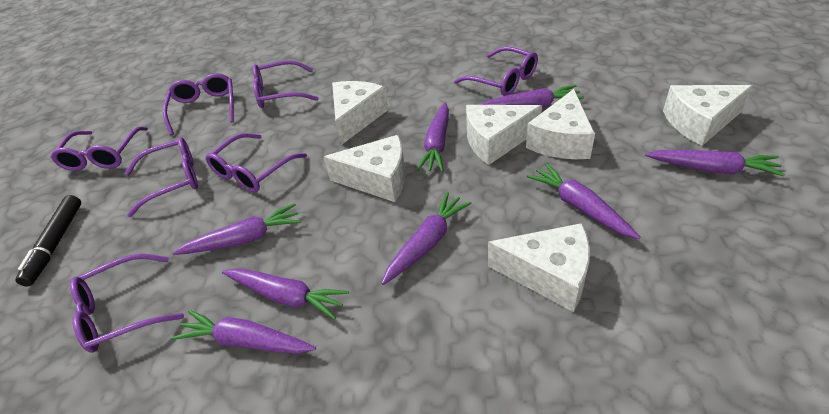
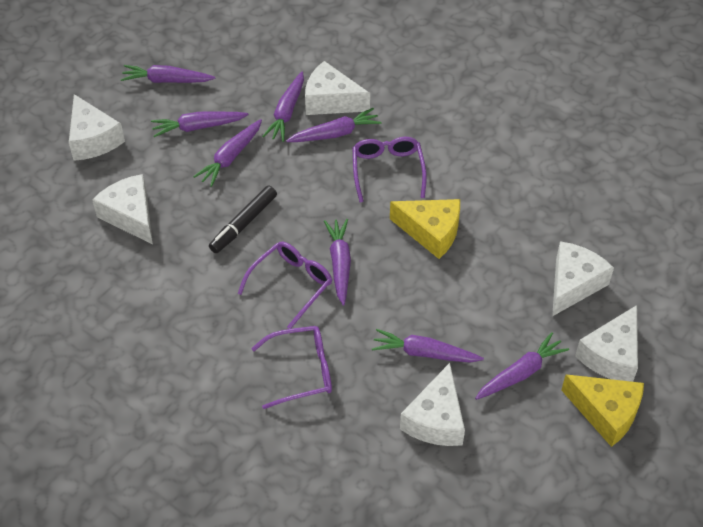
purple glasses: 7 -> 3
yellow cheese: 0 -> 2

